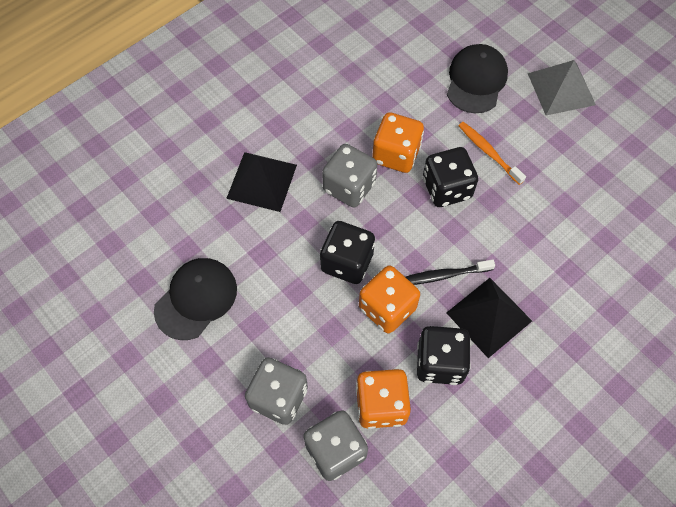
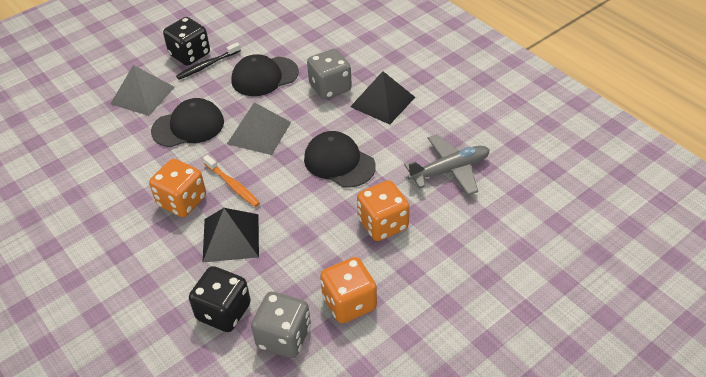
black cap: 2 -> 3
black dice: 3 -> 2
grey dice: 3 -> 2
grey plane: 0 -> 1
grey pyramid: 1 -> 2

